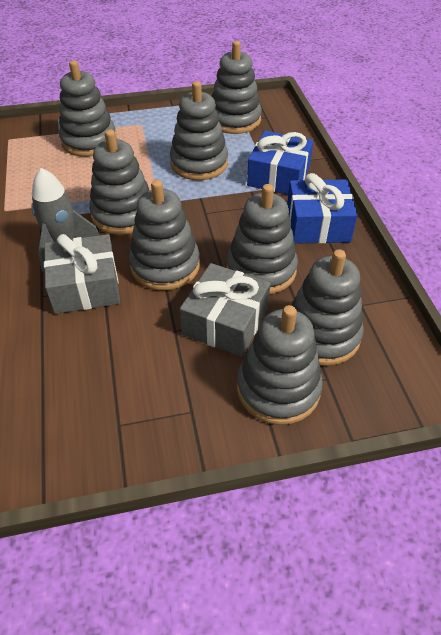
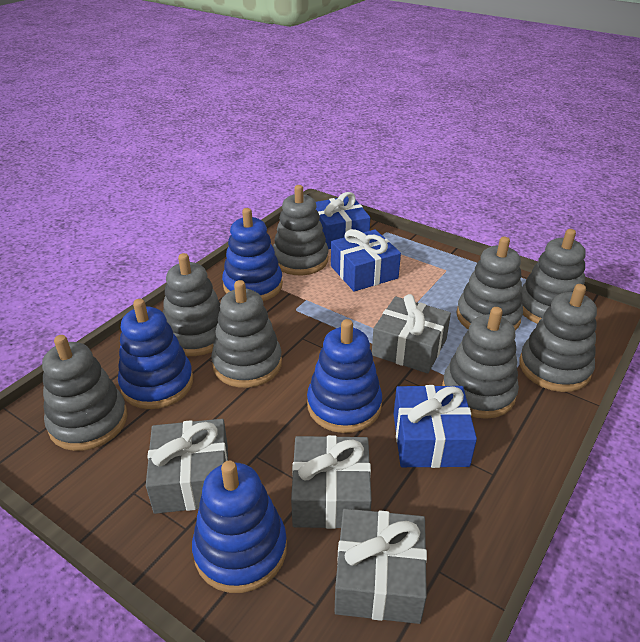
blue gift: 2 -> 3
blue stacking toy: 0 -> 4
grey gift: 2 -> 4
grey rocket: 1 -> 0

